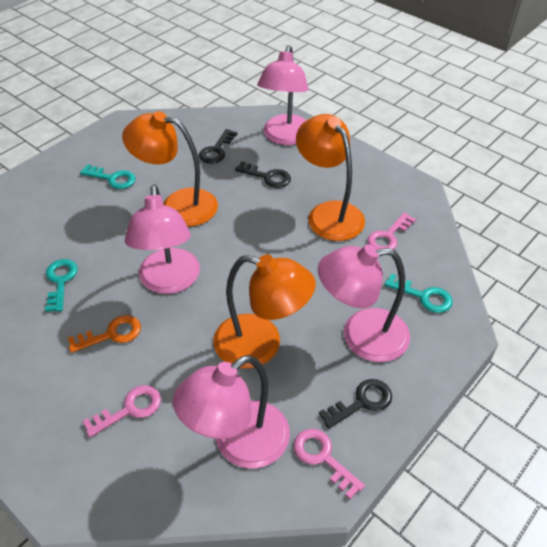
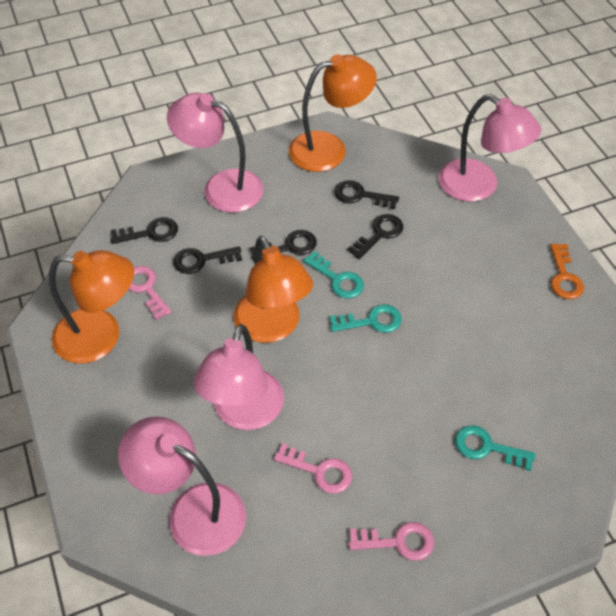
black key: 3 -> 5

